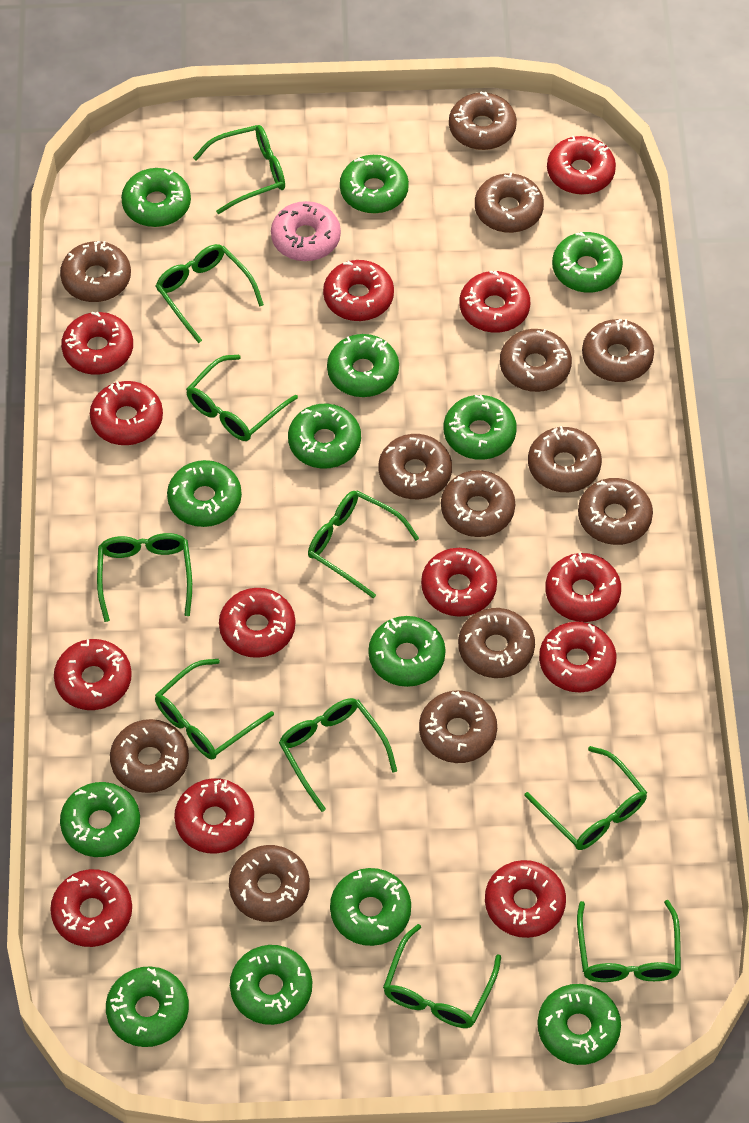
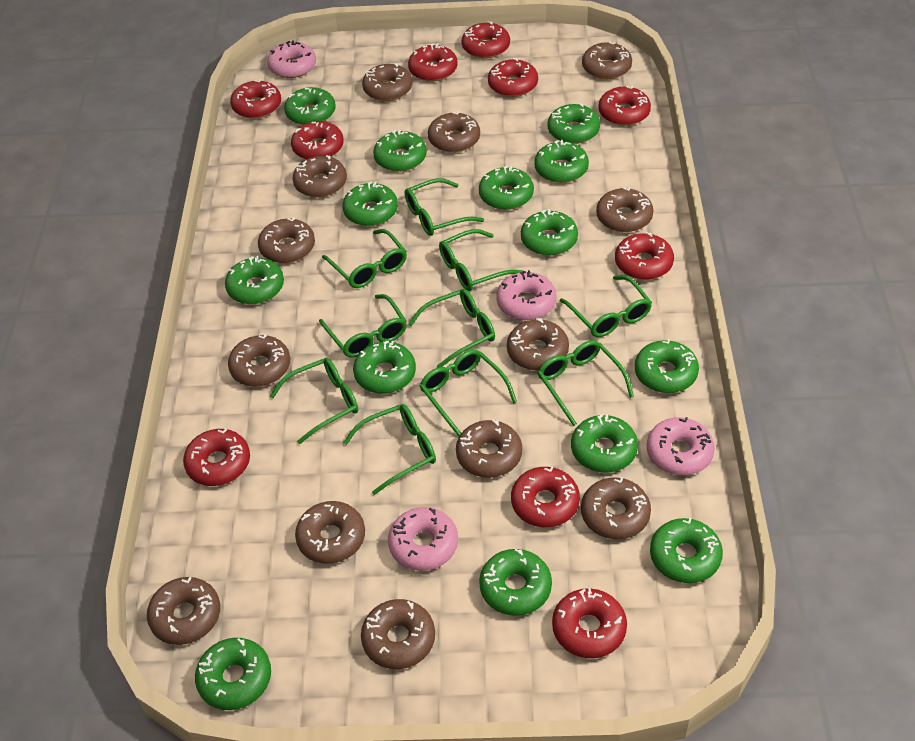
green donut: 13 -> 14
pink donut: 1 -> 4
red donut: 13 -> 10

